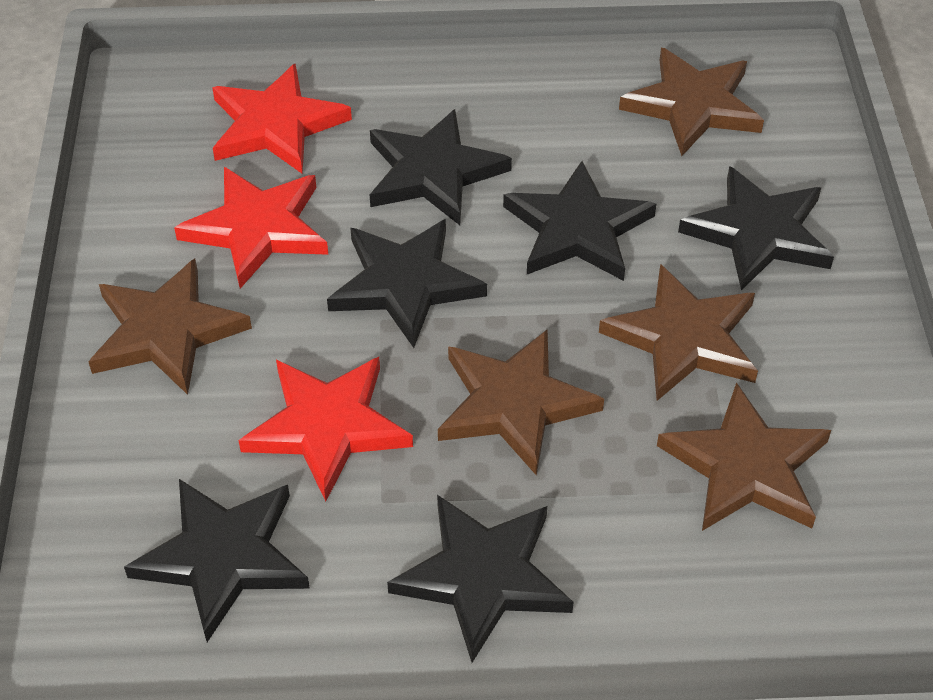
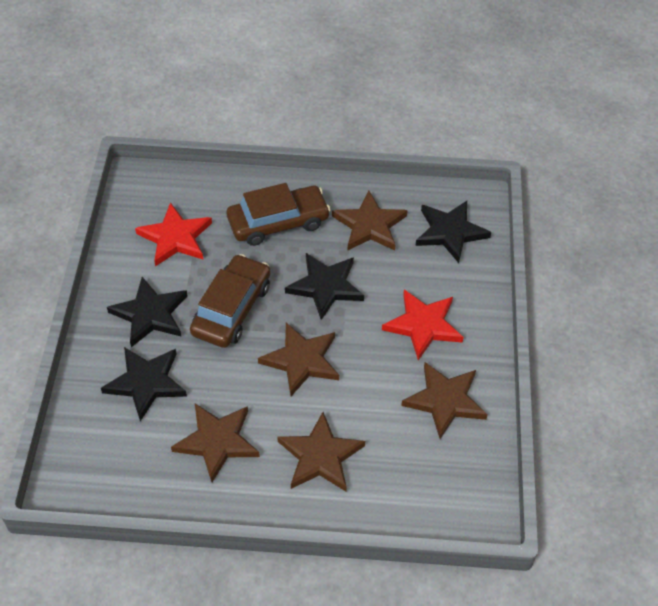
black star: 6 -> 4
brown car: 0 -> 2
red star: 3 -> 2

